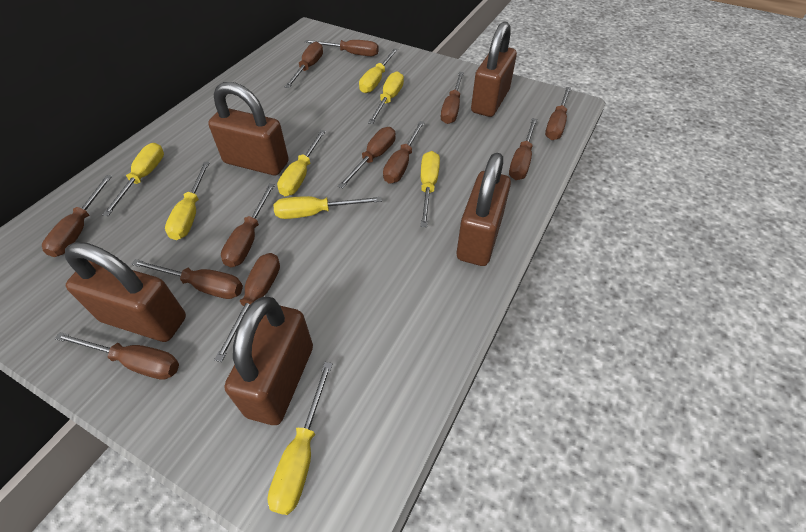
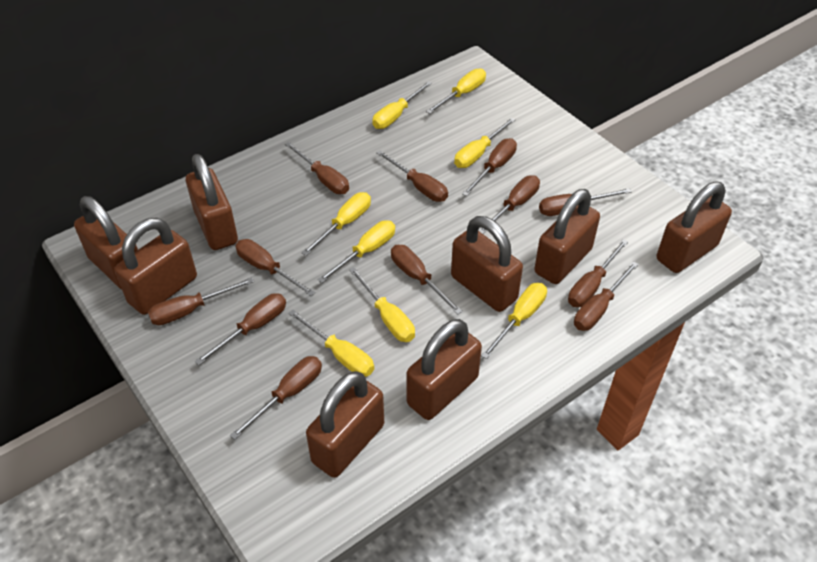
brown padlock: 5 -> 8

